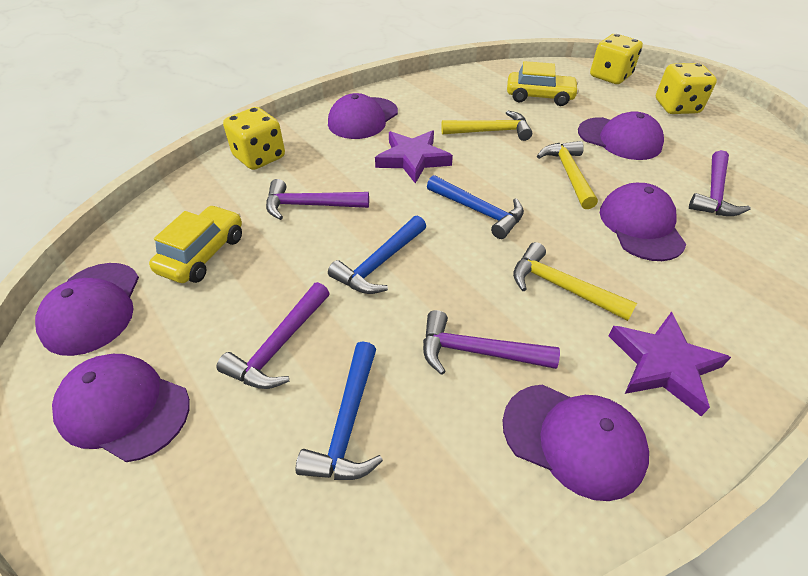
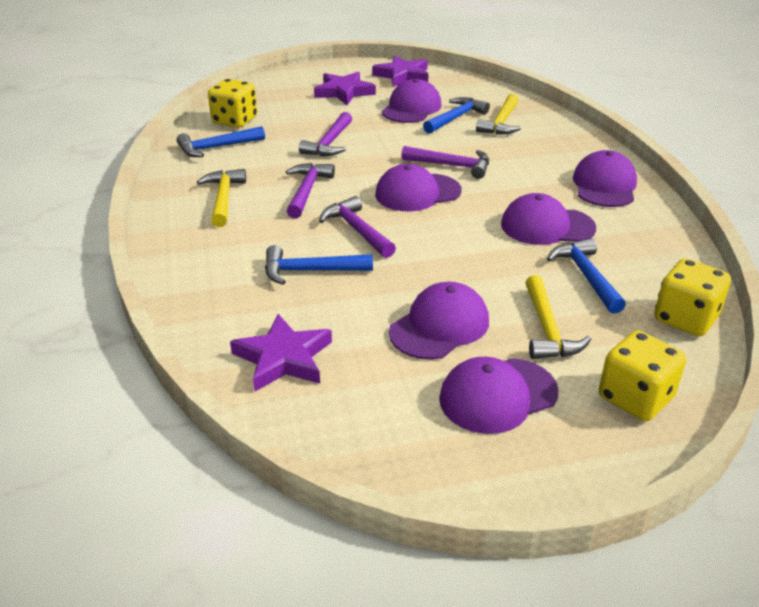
blue hammer: 3 -> 4
purple star: 2 -> 3
yellow car: 2 -> 0

